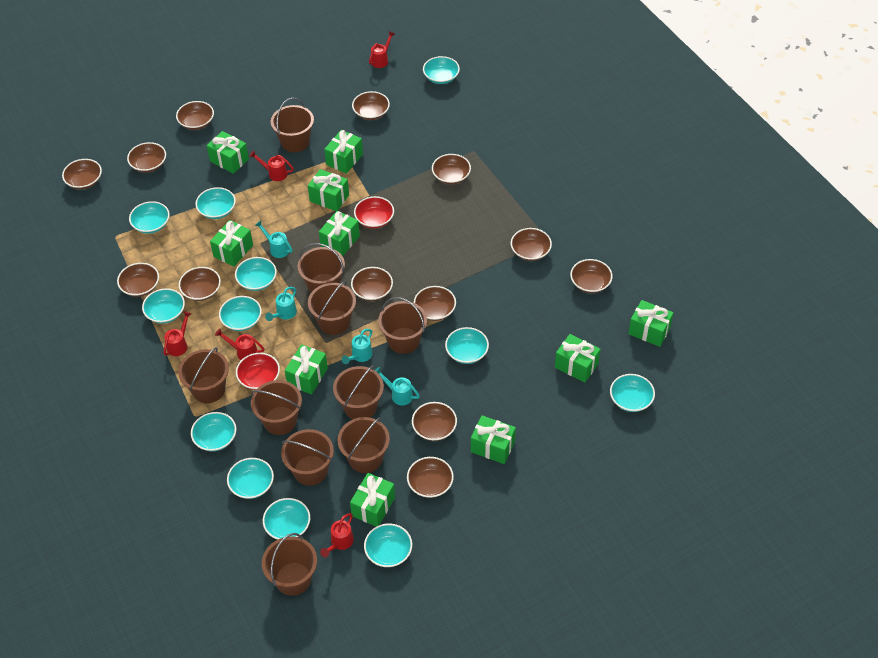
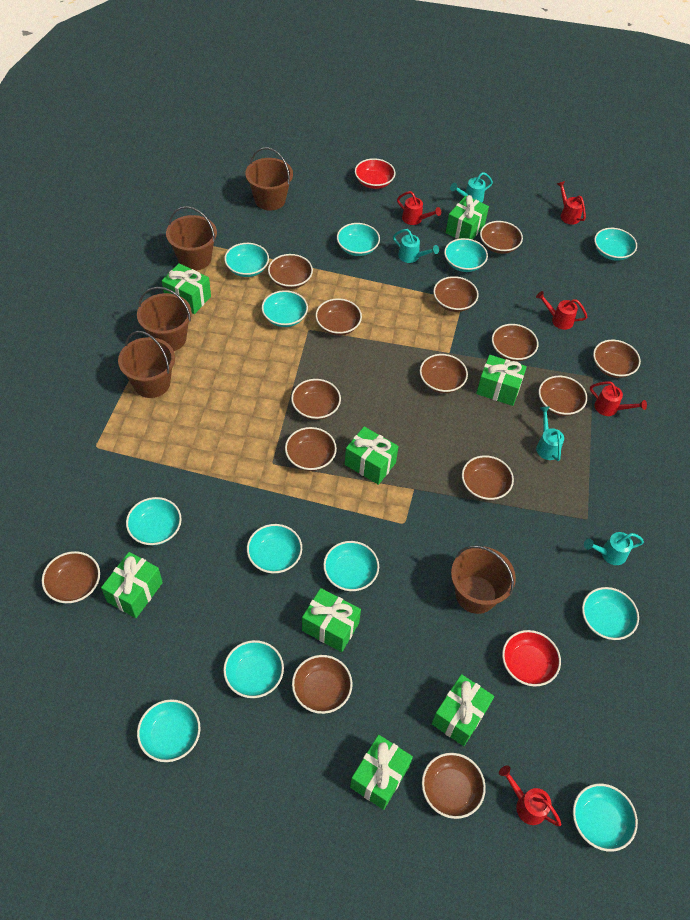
brown bowl: 13 -> 14
brown bucket: 10 -> 5
green gift: 10 -> 8

